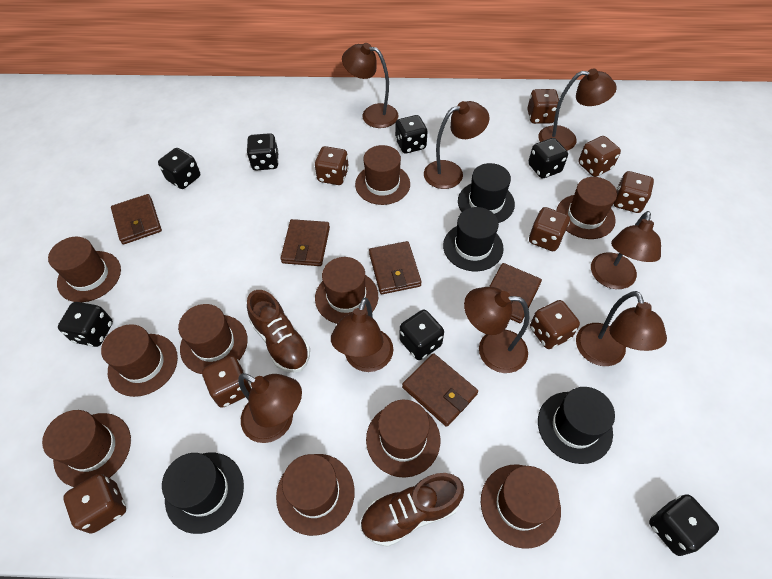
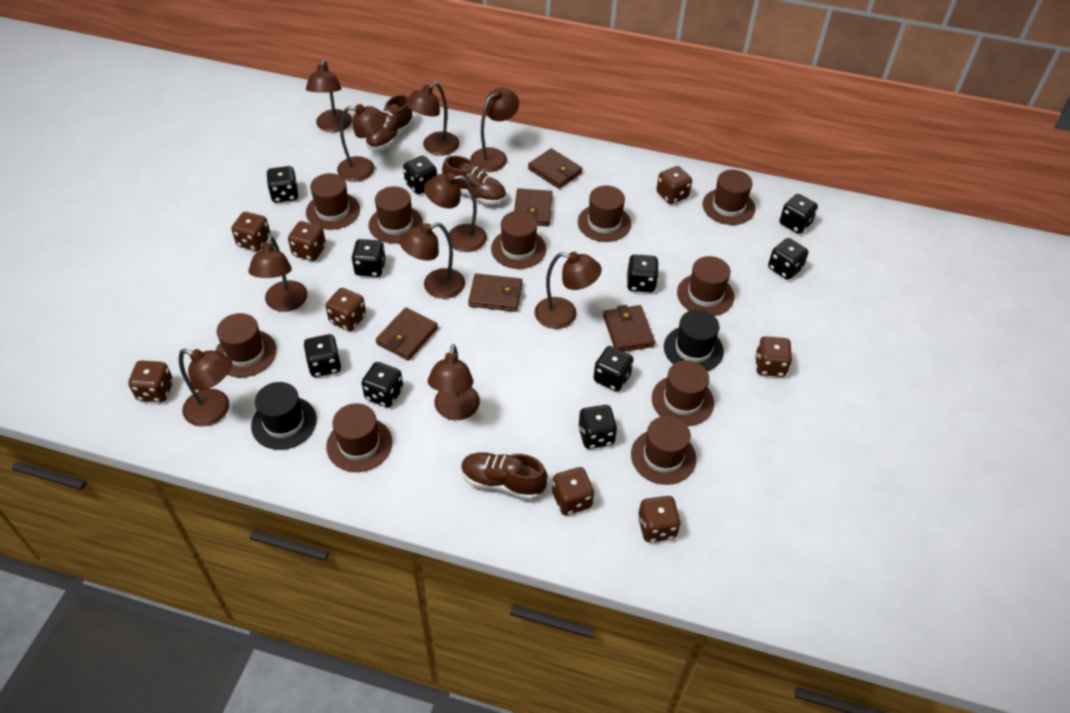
black dice: 7 -> 10
black hat: 4 -> 2
brown lamp: 8 -> 10
brown shoe: 2 -> 3

